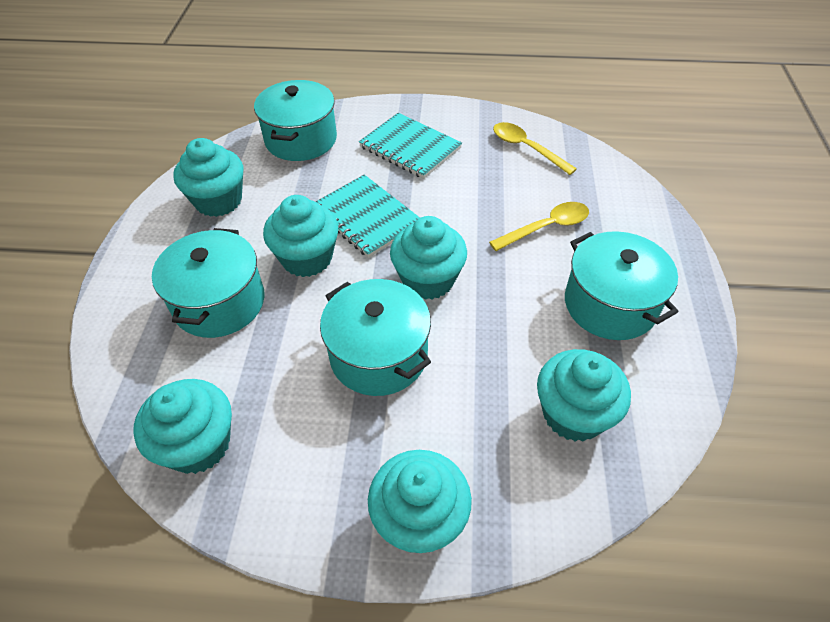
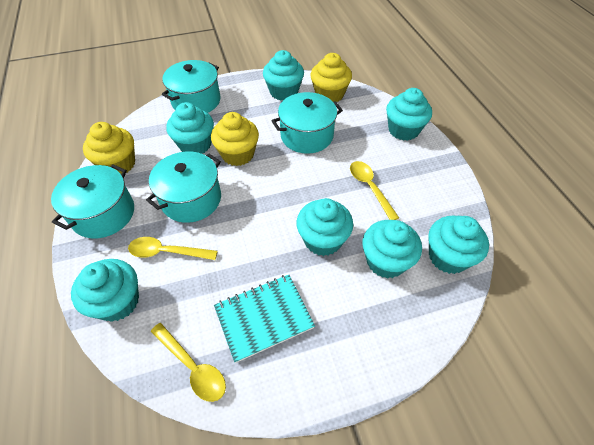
turquoise cupcake: 6 -> 7
turquoise notebook: 2 -> 1
yellow cupcake: 0 -> 3
yellow spoon: 2 -> 3

